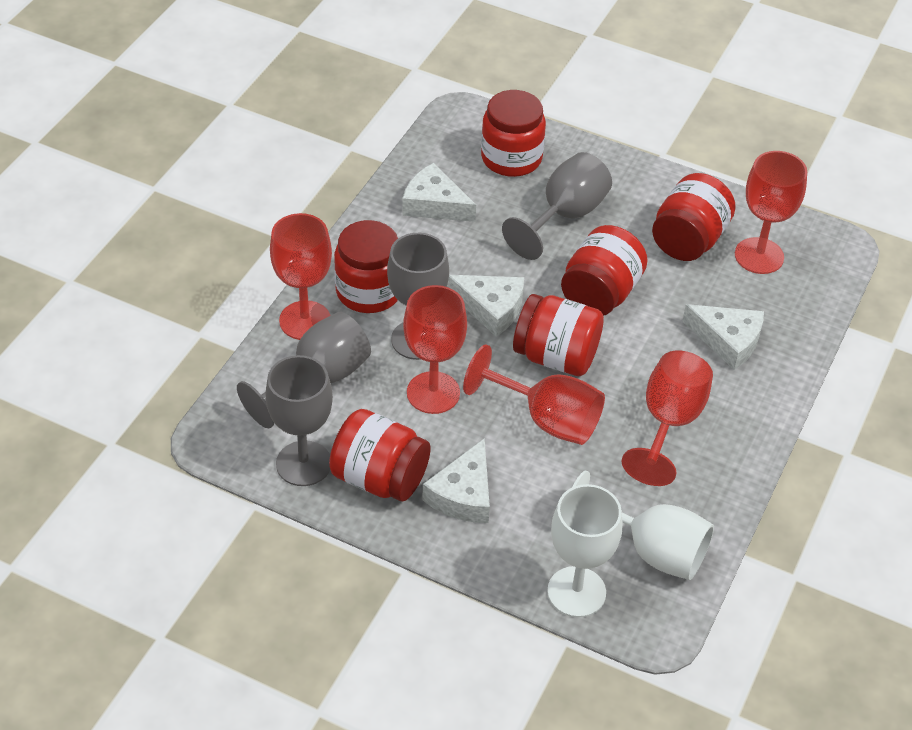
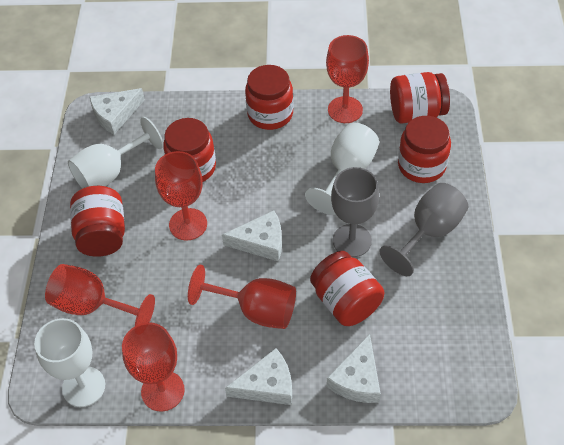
grey goblet: 4 -> 2
white goblet: 2 -> 3

